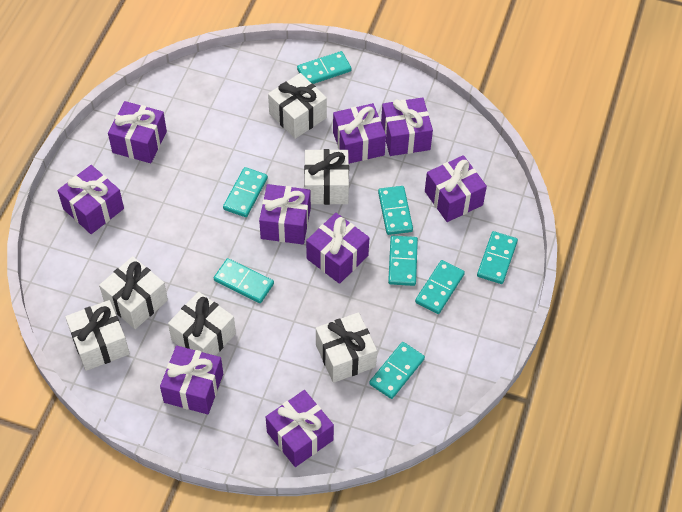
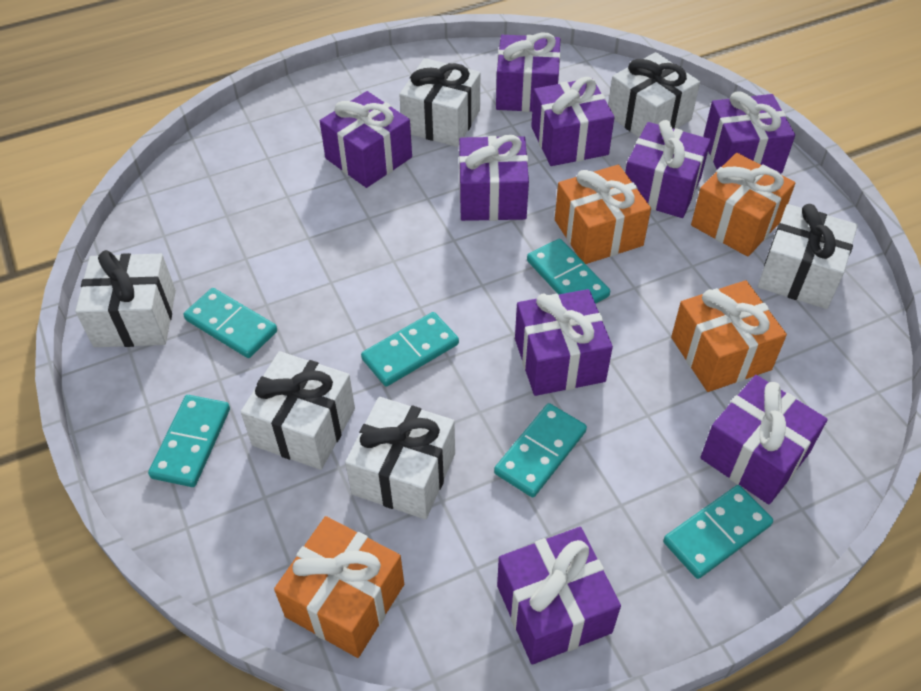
orange gift: 0 -> 4
turquoise domino: 8 -> 6

